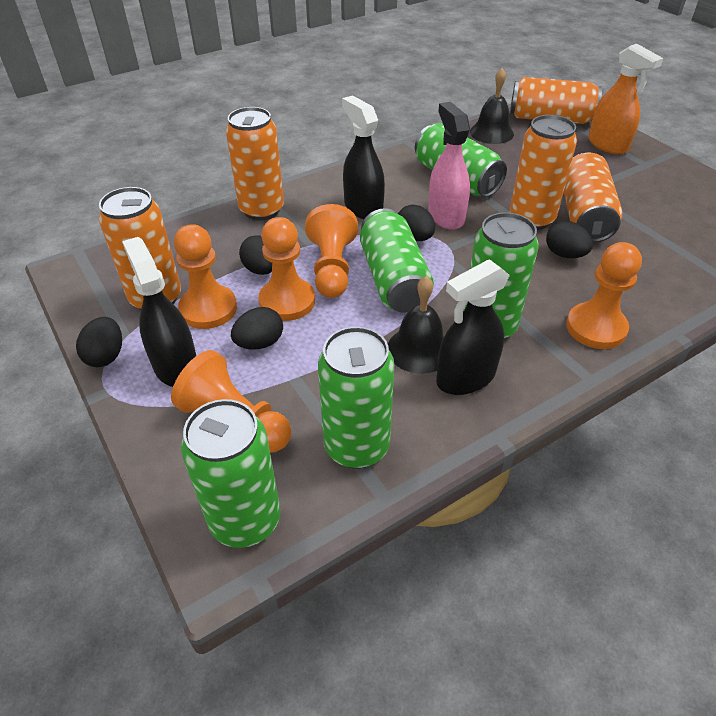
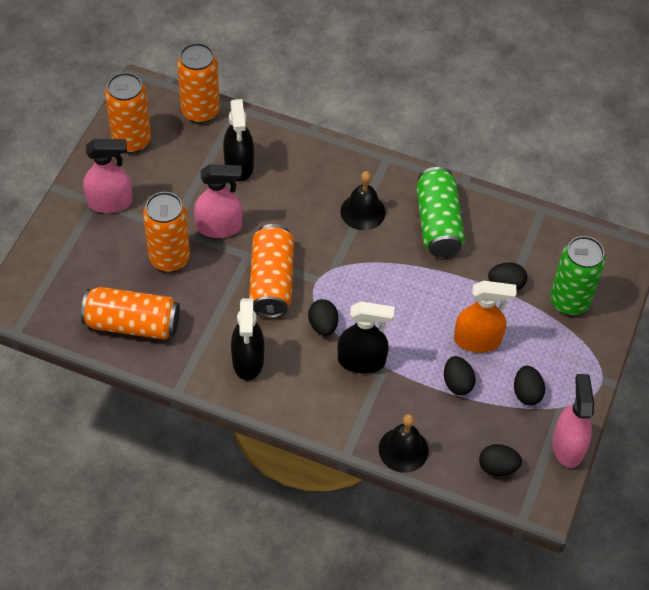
green can: 5 -> 2
orange pawn: 5 -> 0
pink spray bottle: 1 -> 3

